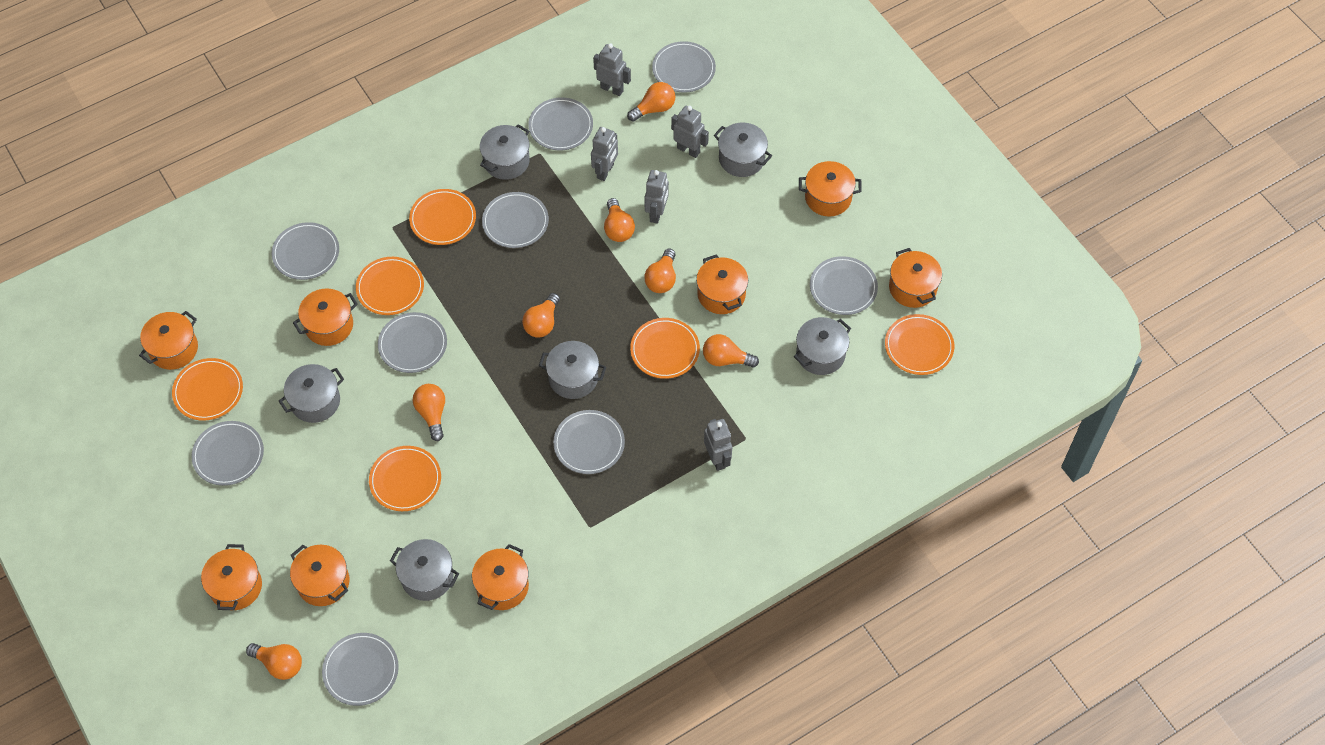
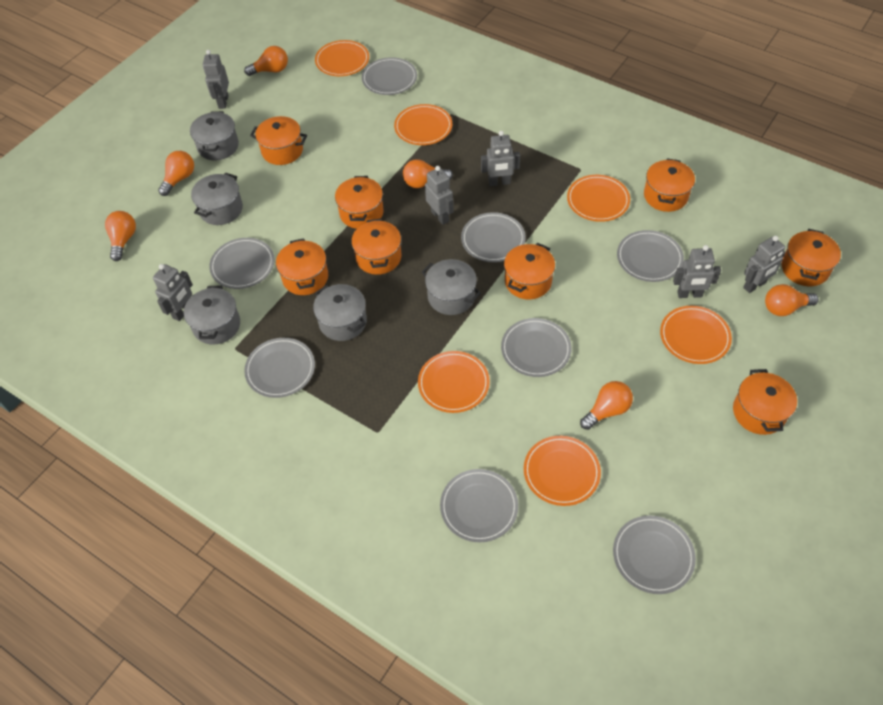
grey plate: 9 -> 8
grey pot: 6 -> 5
grey robot: 5 -> 6
orange light bulb: 7 -> 6

